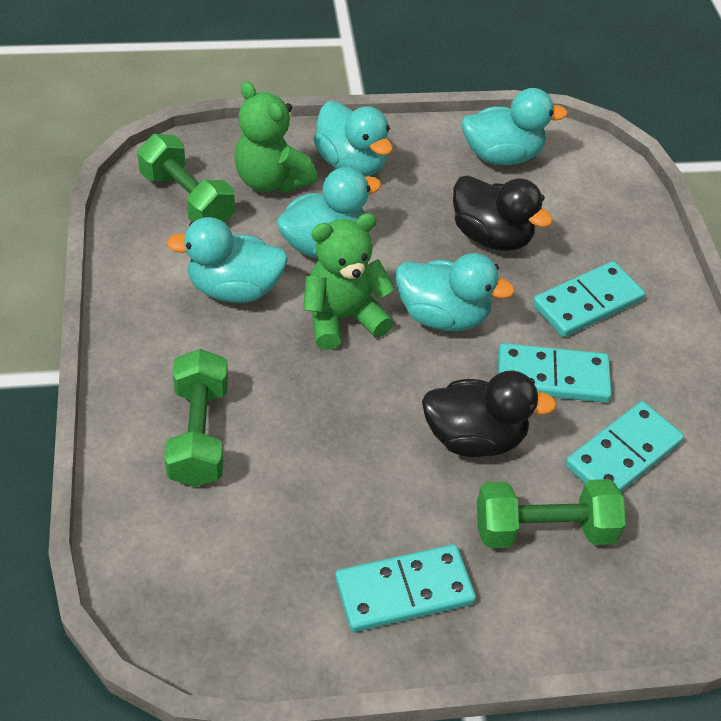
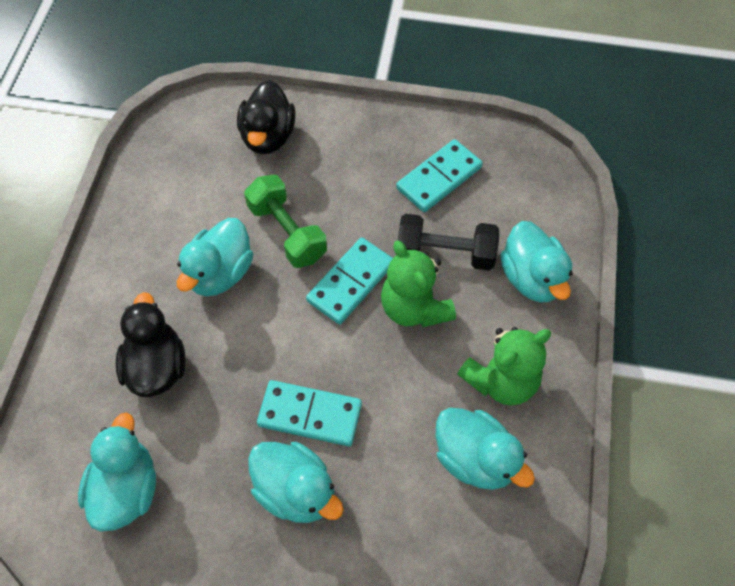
black dumbbell: 0 -> 1
green dumbbell: 3 -> 1
turquoise domino: 4 -> 3

